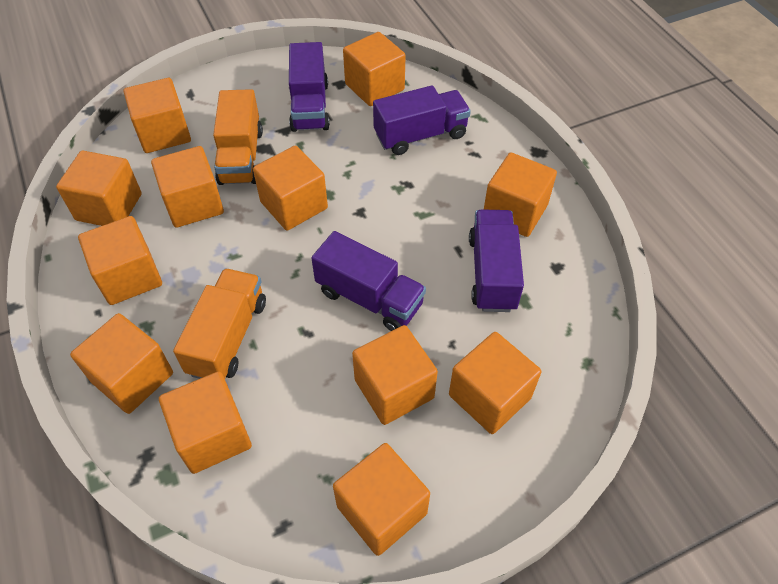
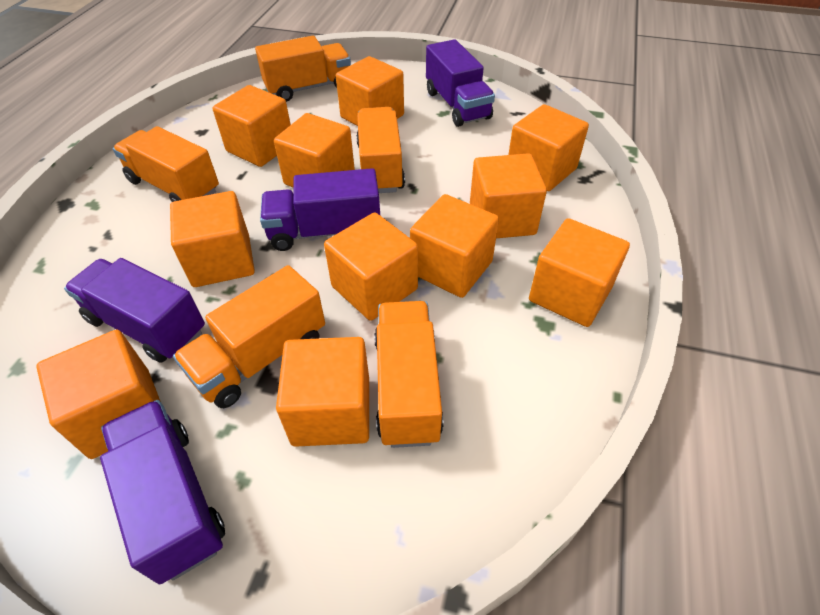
orange cube: 12 -> 11
orange truck: 2 -> 5

